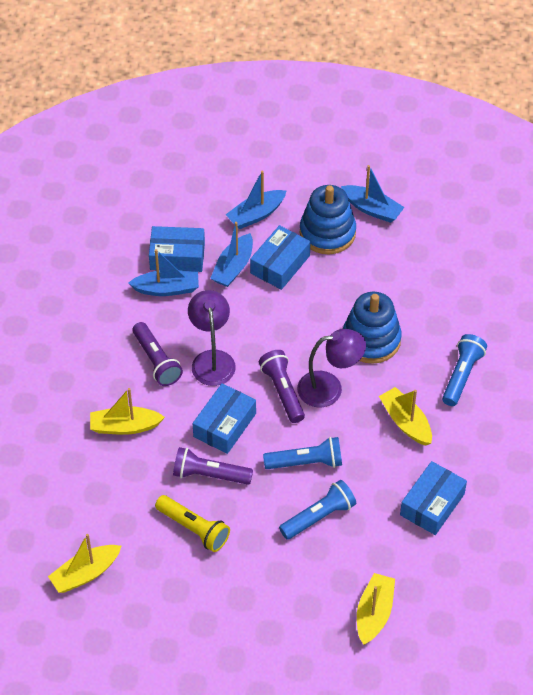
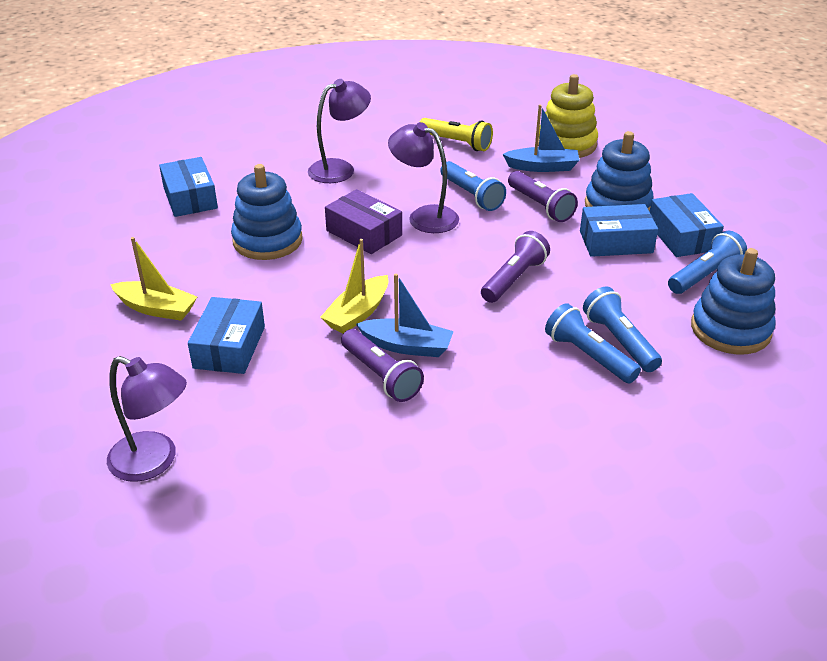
blue boat: 4 -> 2
blue flashlight: 3 -> 4
blue stacking toy: 2 -> 3
purple box: 0 -> 1
purple lamp: 2 -> 3
yellow boat: 4 -> 2
yellow stacking toy: 0 -> 1

